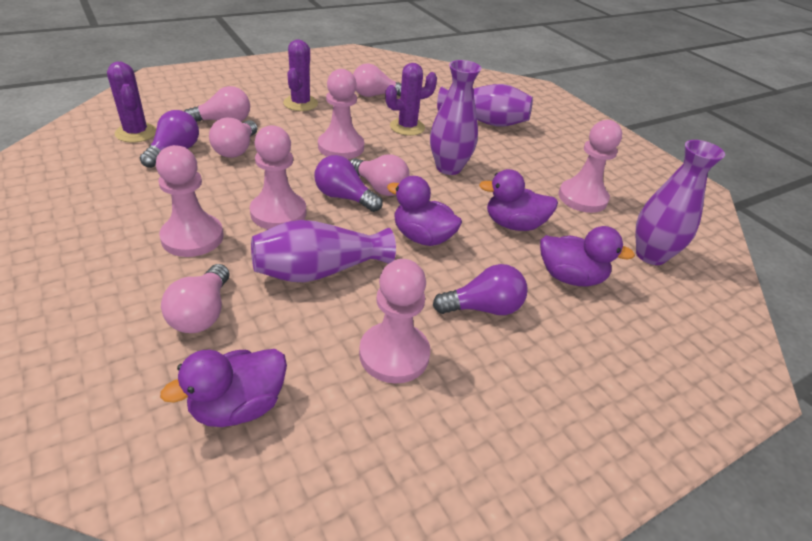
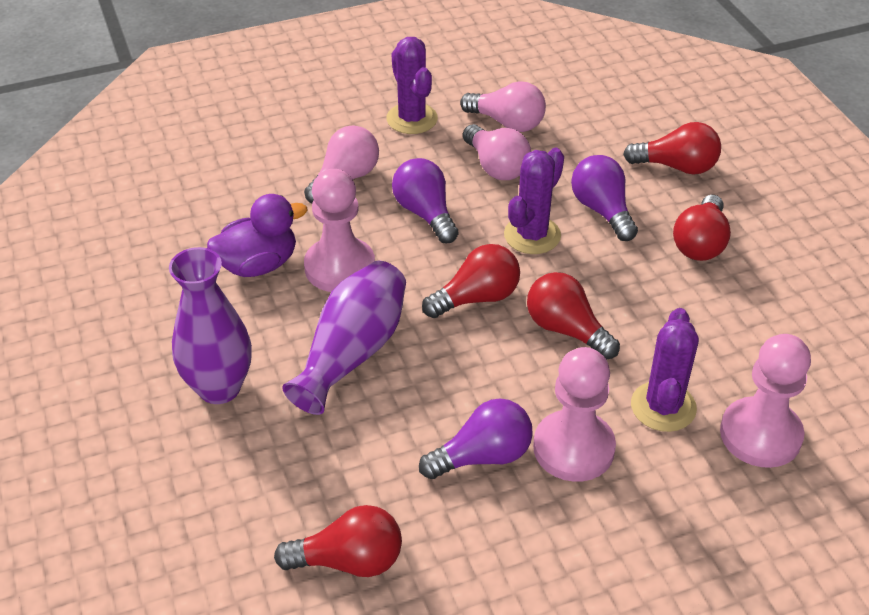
pink light bulb: 5 -> 3
pink pawn: 5 -> 3
purple duck: 4 -> 1
purple vase: 4 -> 2
red light bulb: 0 -> 5

